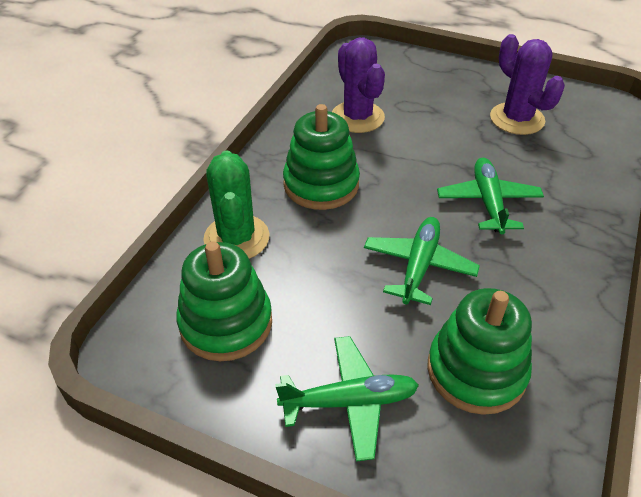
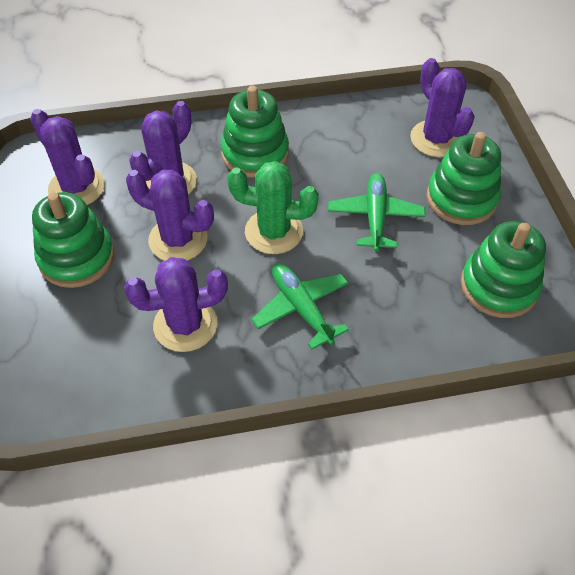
green plane: 3 -> 2
green stacking toy: 3 -> 4
purple cactus: 2 -> 5

